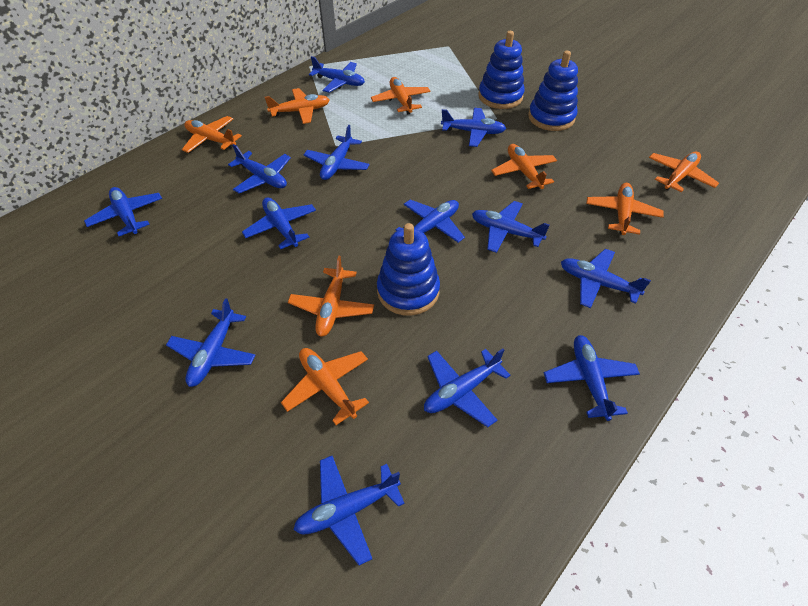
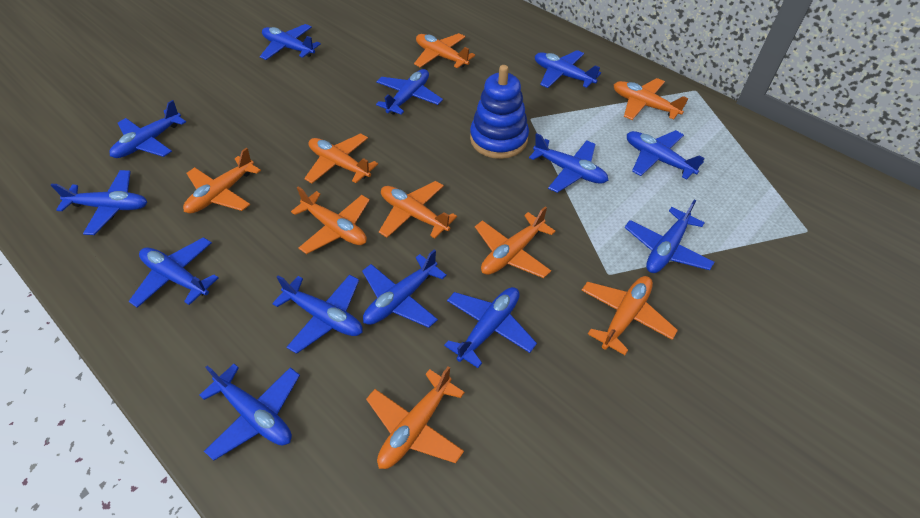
blue stacking toy: 3 -> 1
orange plane: 8 -> 9

